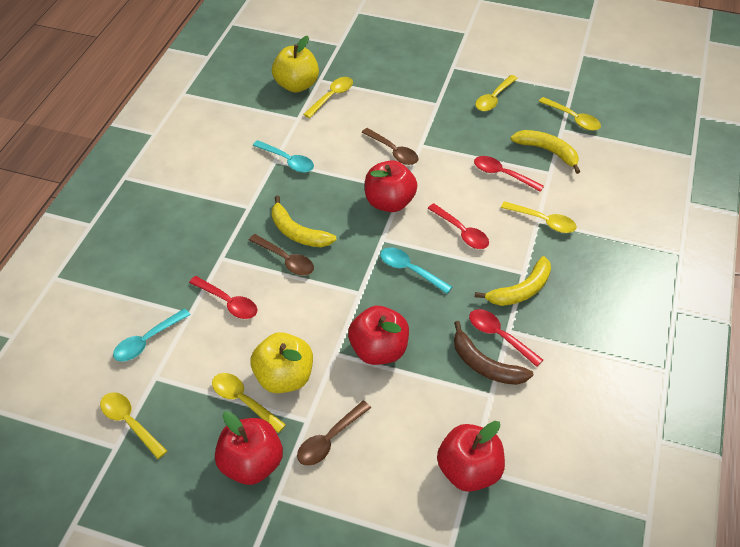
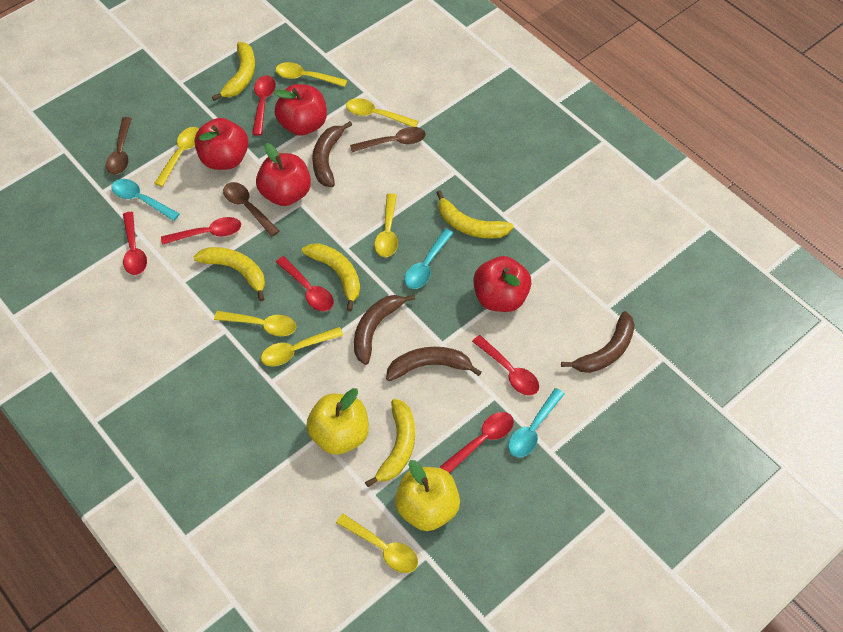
brown banana: 1 -> 4
red spoon: 4 -> 6
yellow banana: 3 -> 5
yellow spoon: 6 -> 7

